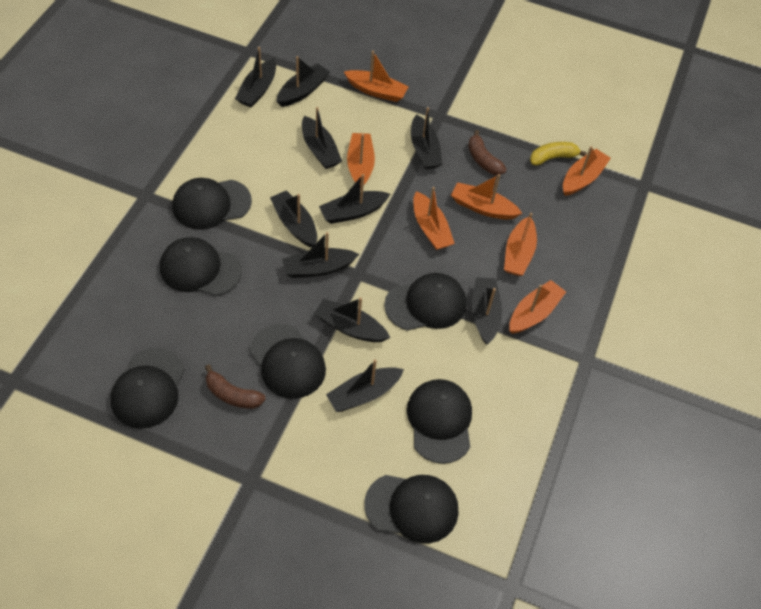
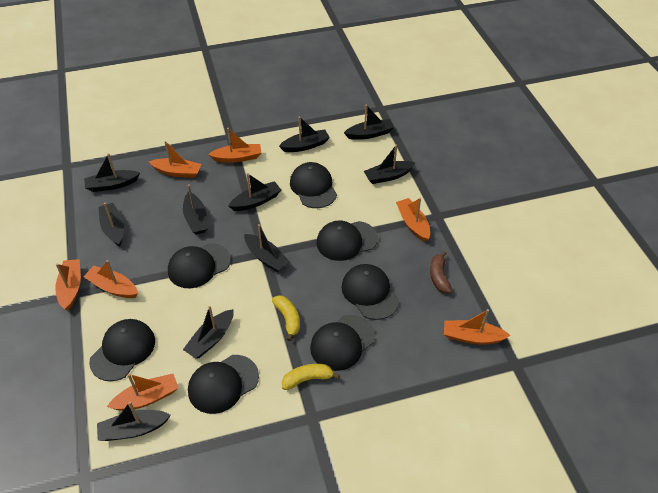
brown banana: 2 -> 1
yellow banana: 1 -> 2

